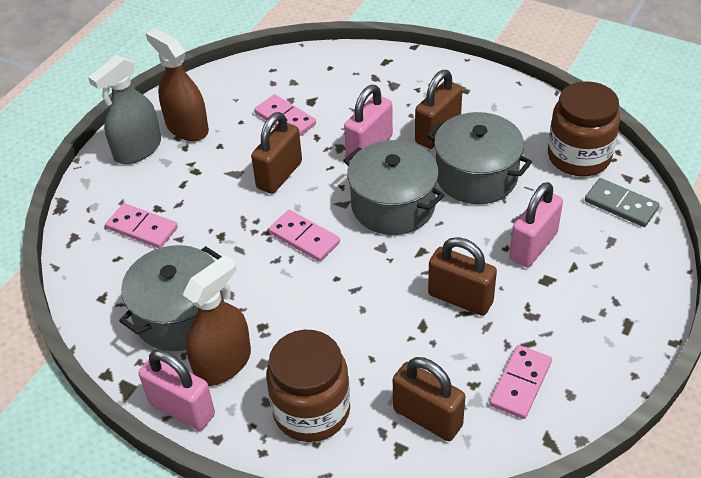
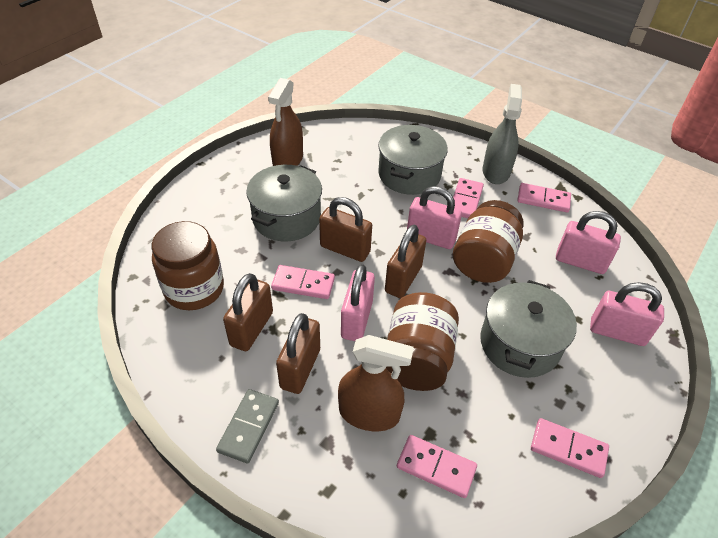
brown jar: 2 -> 3
pink domino: 4 -> 5
pink padlock: 3 -> 4

